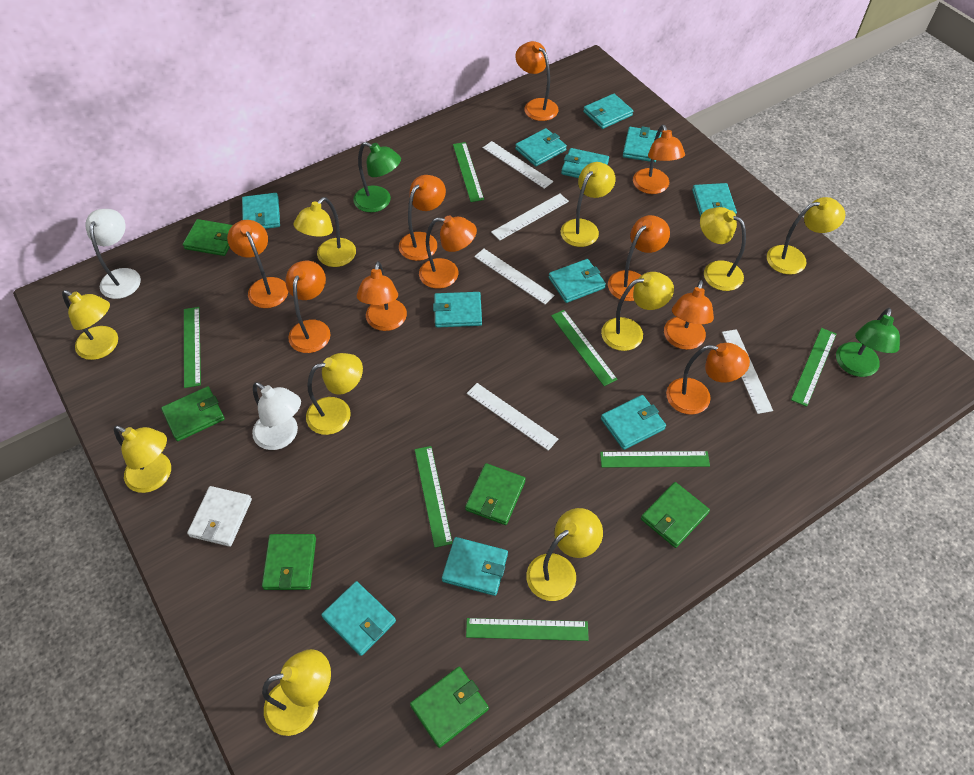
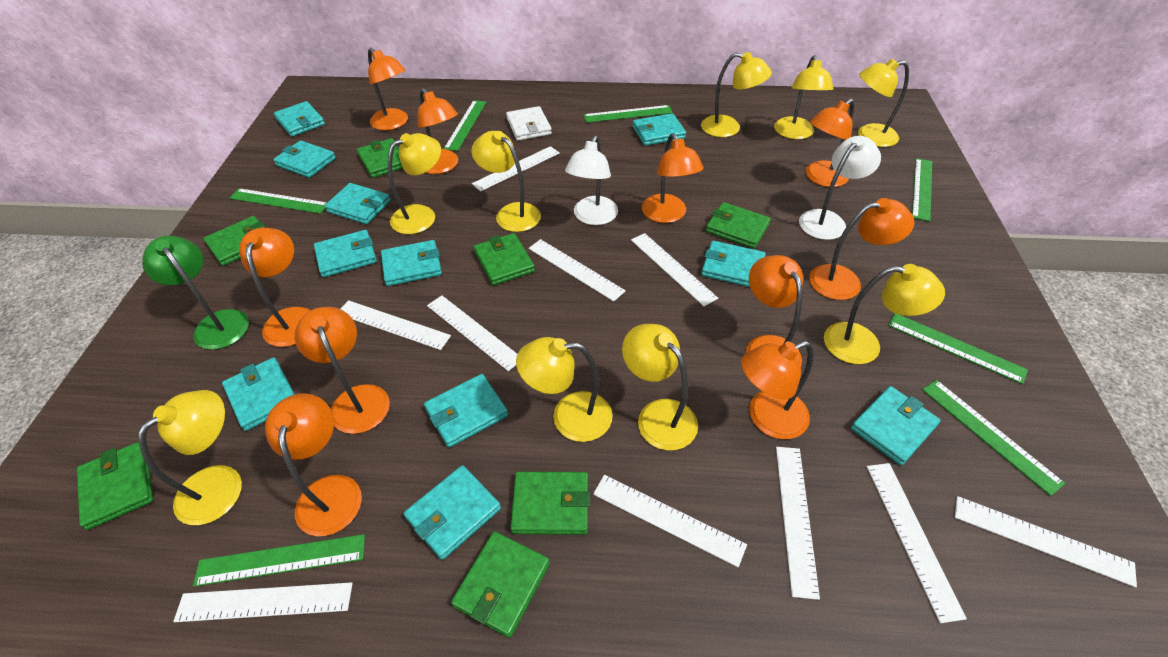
green lamp: 2 -> 1
green wallet: 6 -> 7
white ruler: 5 -> 10
yellow lamp: 10 -> 9

